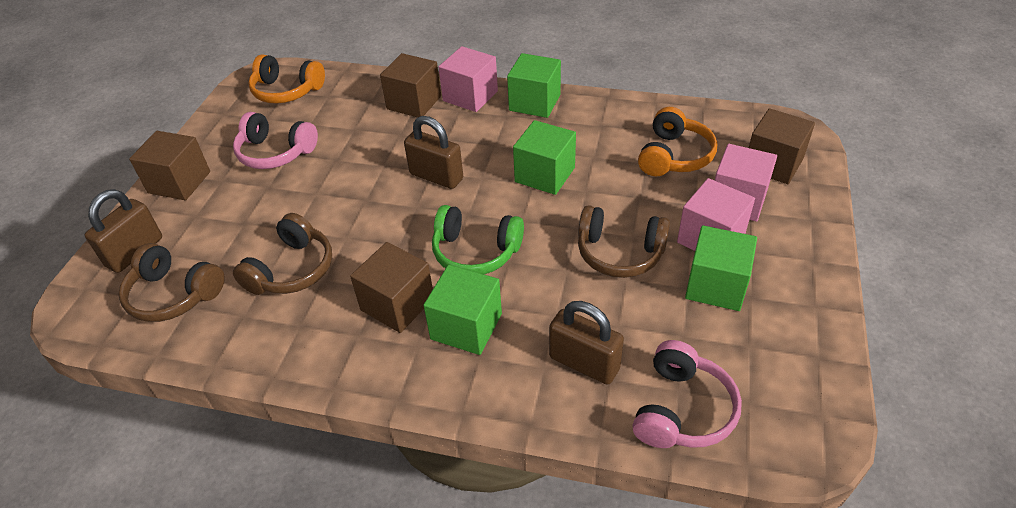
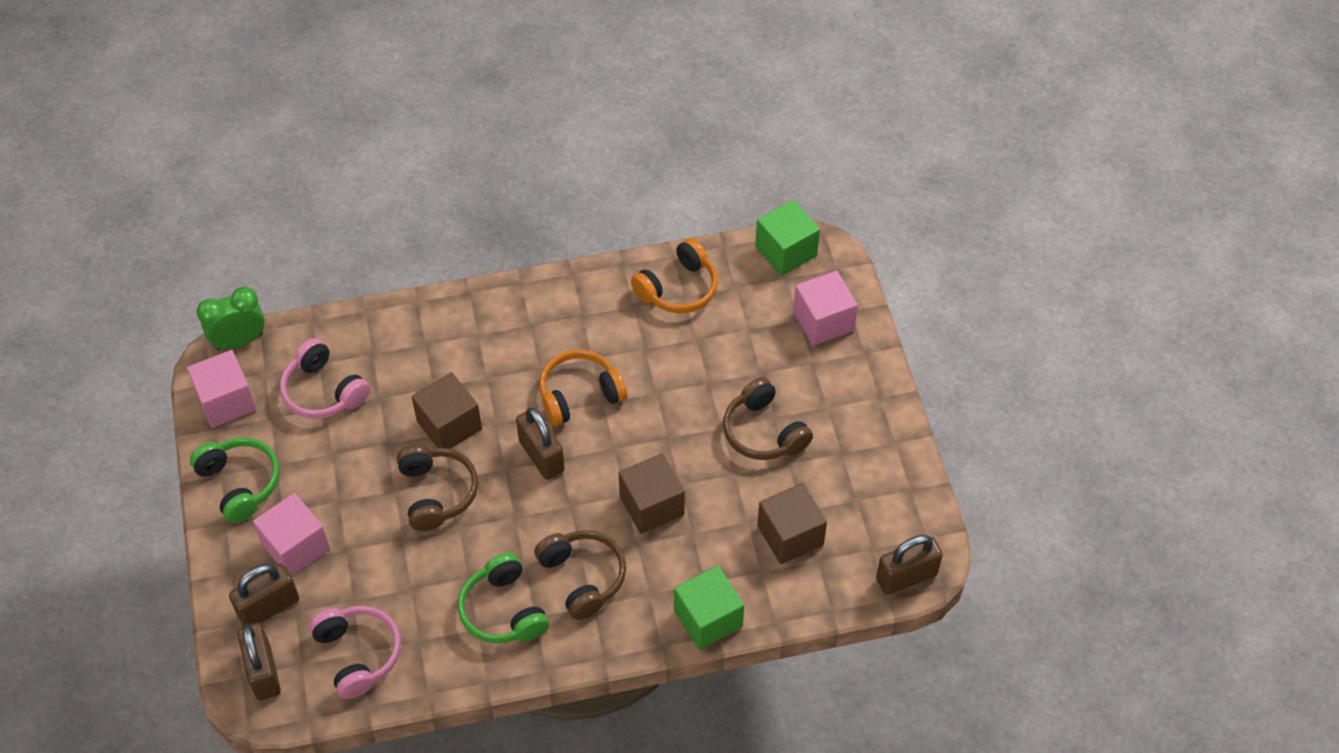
brown cube: 4 -> 3
brown padlock: 3 -> 4
green clock: 0 -> 1
green cube: 4 -> 2
green headphones: 1 -> 2

